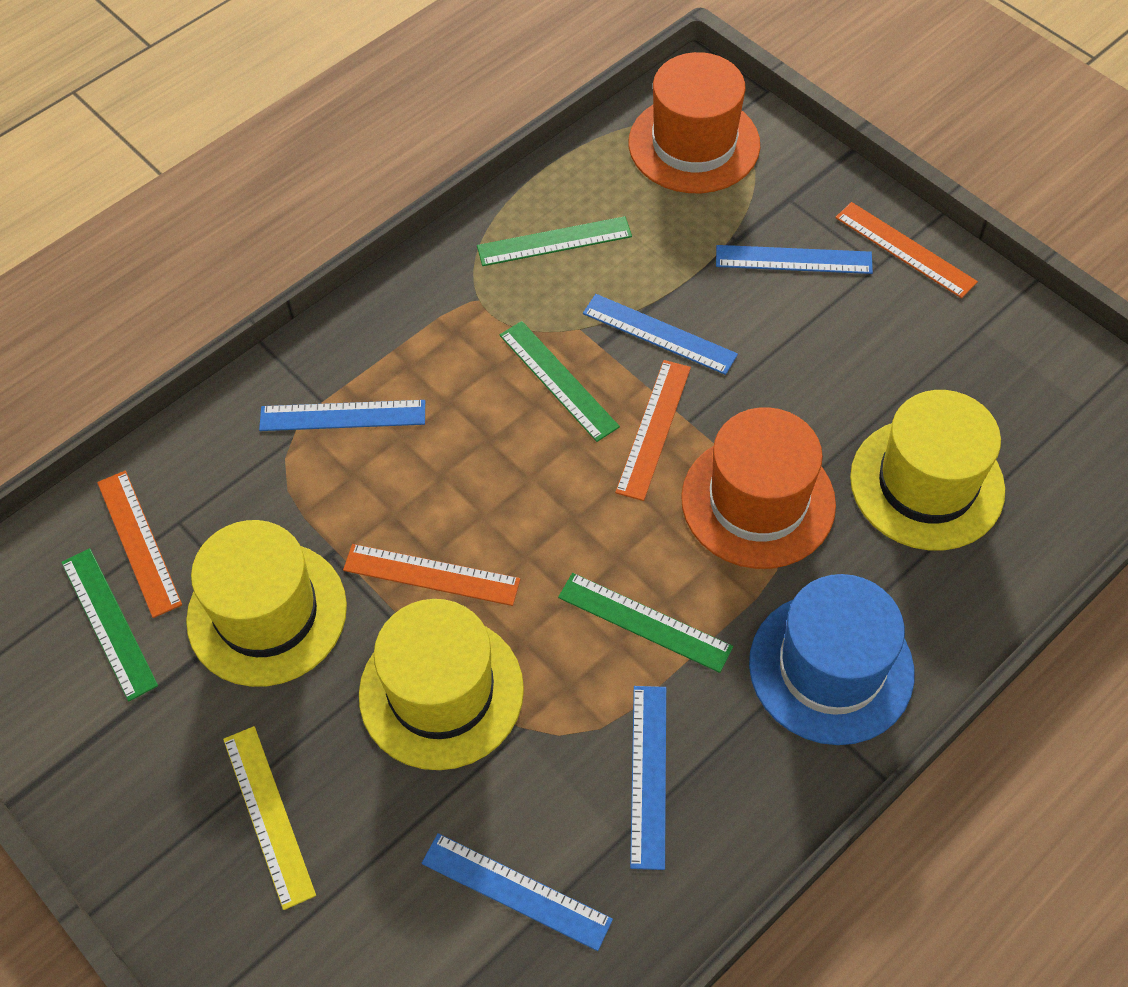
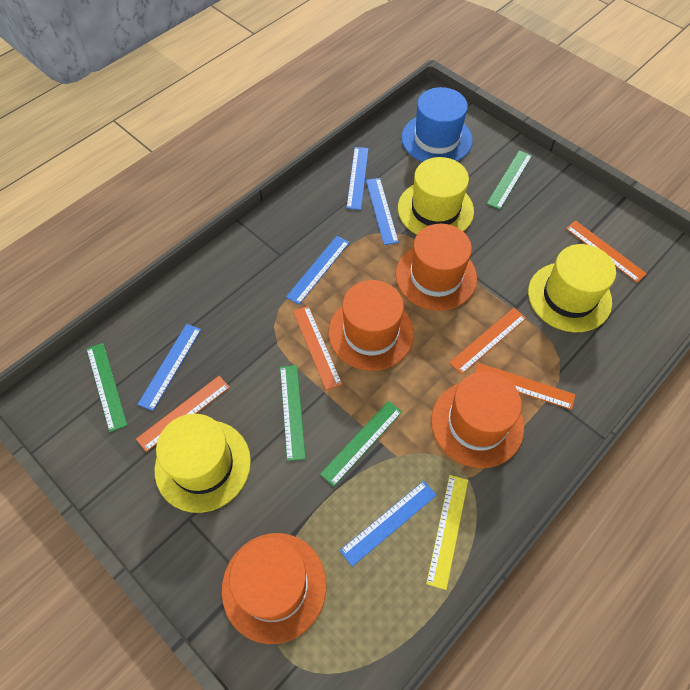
orange hat: 2 -> 4
orange ruler: 4 -> 5

